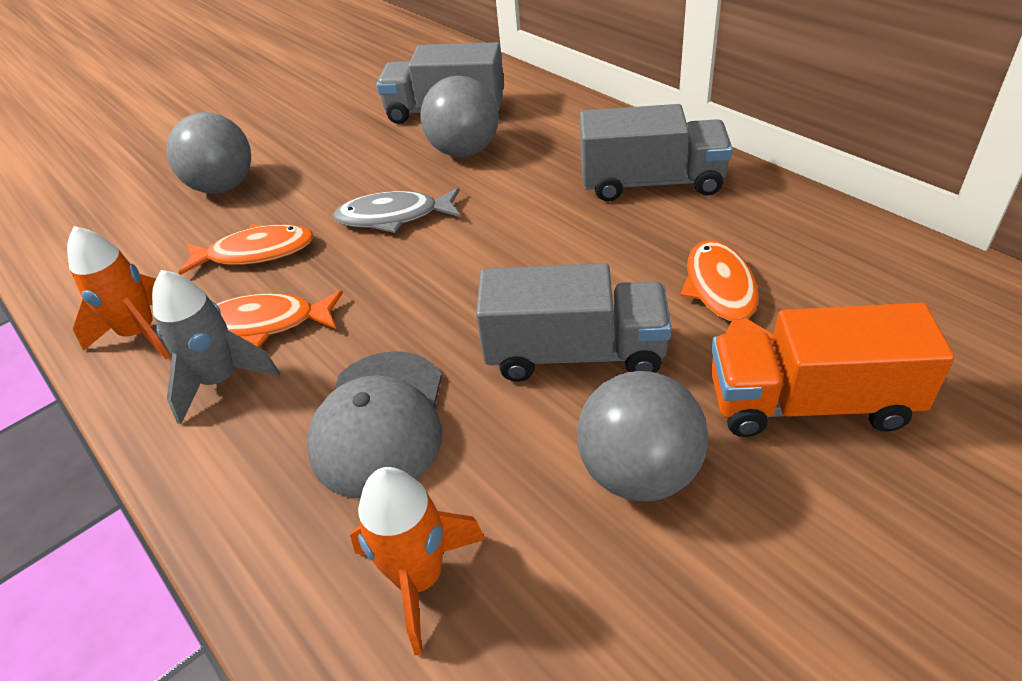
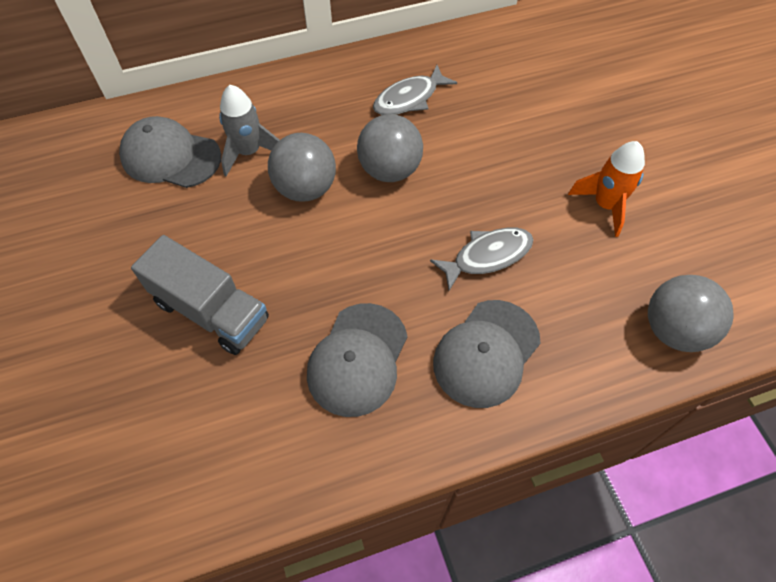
grey cap: 1 -> 3
grey fish: 1 -> 2
grey truck: 3 -> 1
orange fish: 3 -> 0
orange rocket: 2 -> 1
orange truck: 1 -> 0

